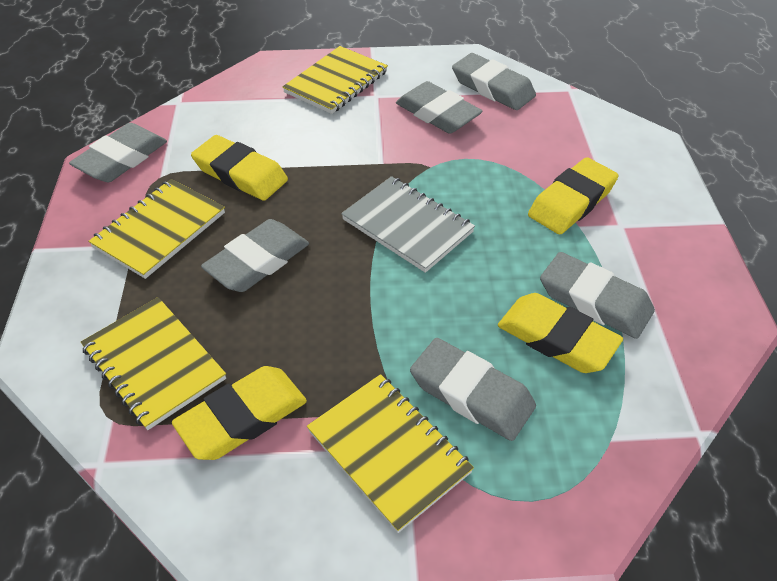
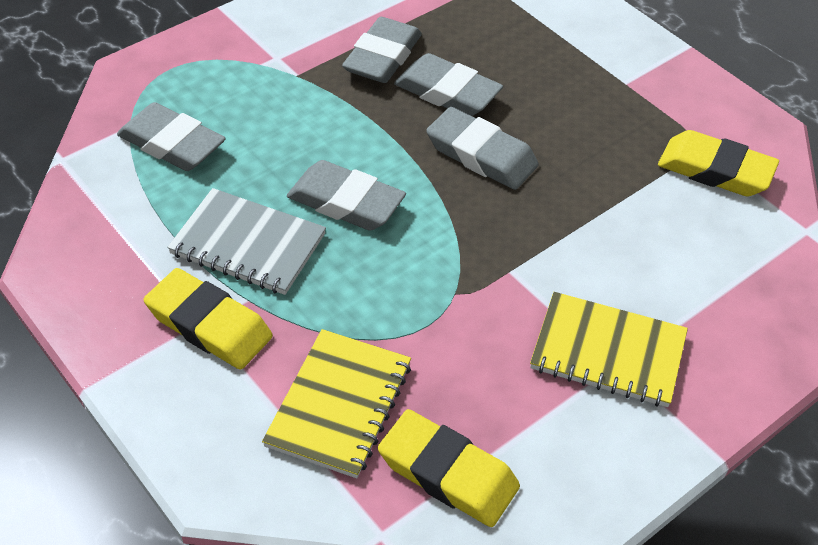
grey eraser: 6 -> 5
yellow eraser: 4 -> 3
yellow notebook: 4 -> 2

